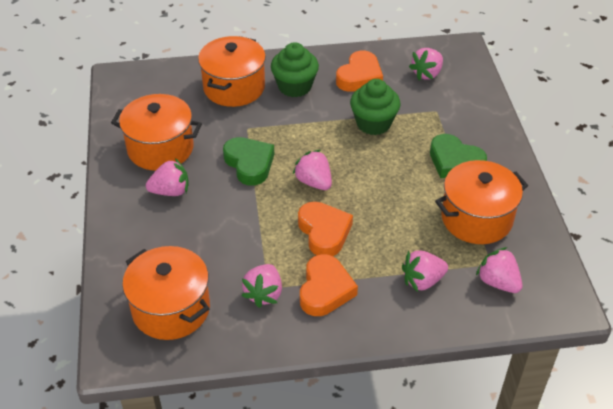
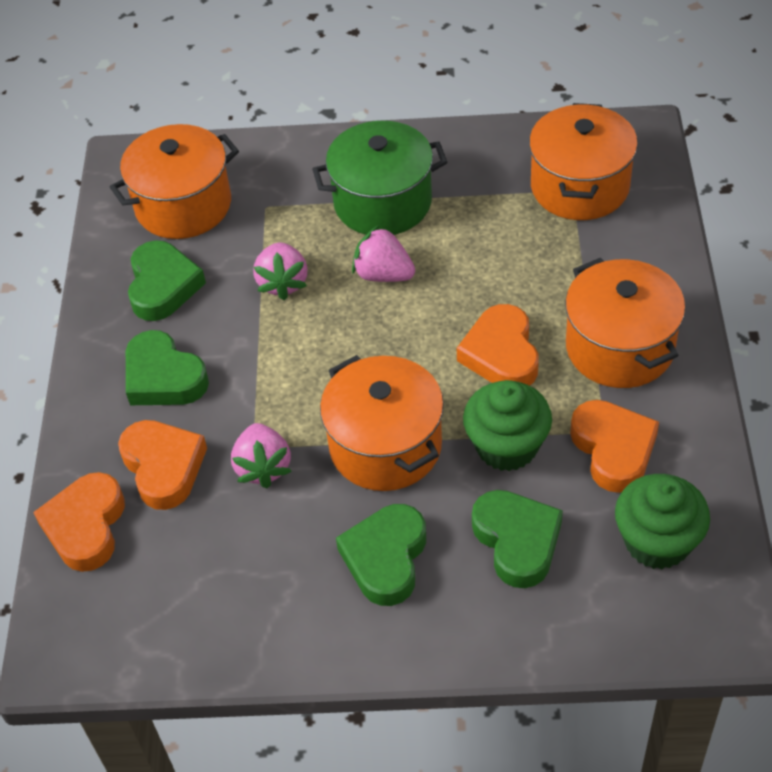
green heart: 2 -> 4
green pot: 0 -> 1
orange heart: 3 -> 4
pink strawberry: 6 -> 3

